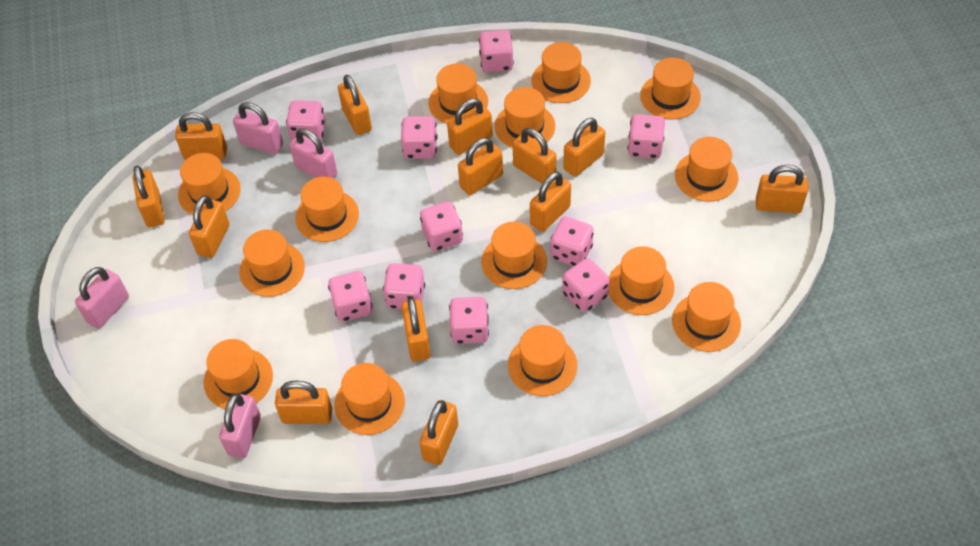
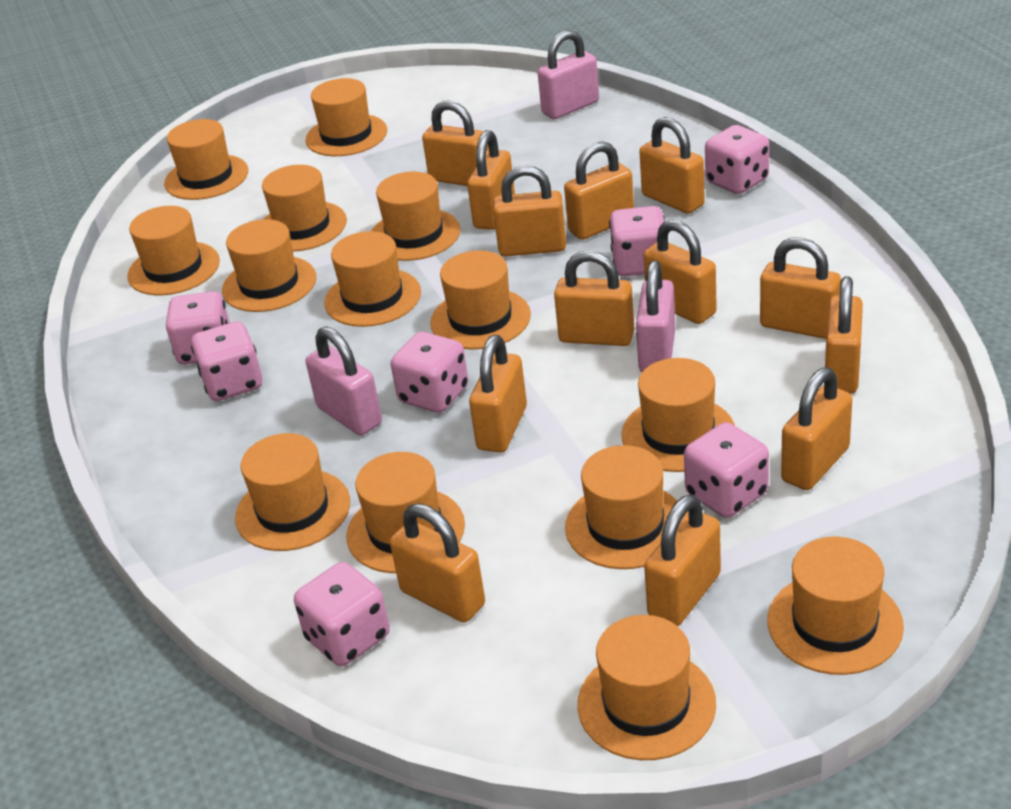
pink dice: 10 -> 7
pink padlock: 4 -> 3

